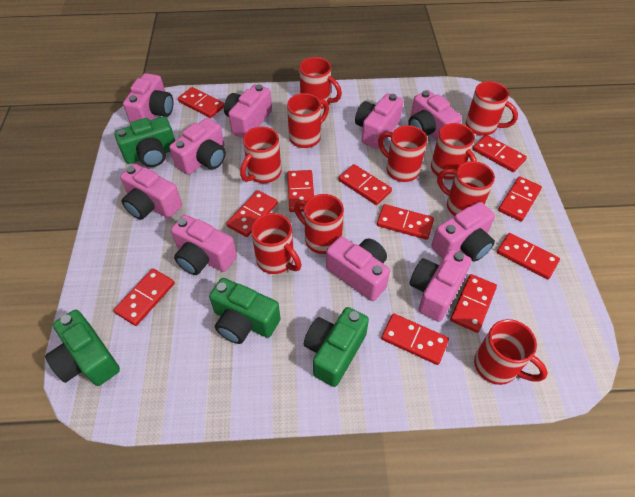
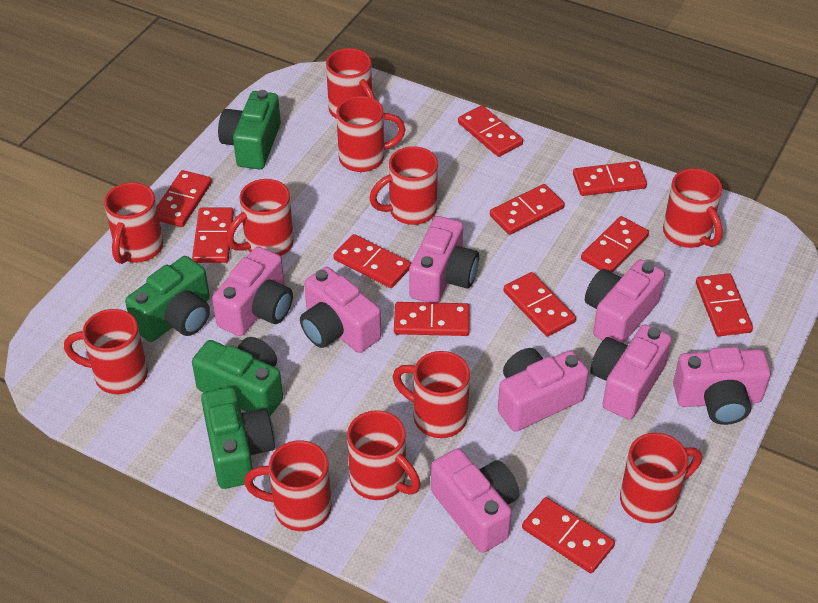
pink camera: 10 -> 8
red mug: 10 -> 11

